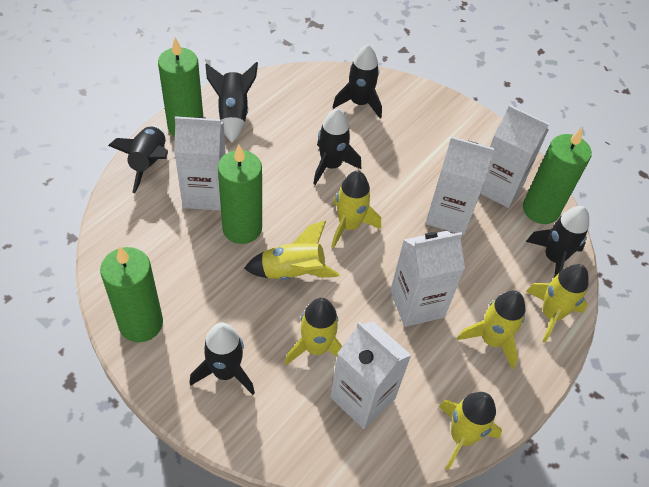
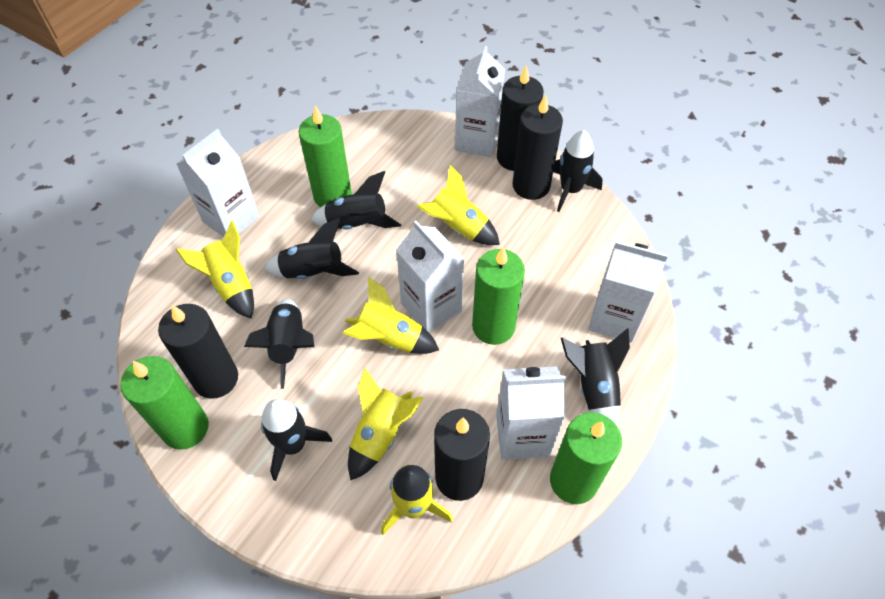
black candle: 0 -> 4
yellow rocket: 6 -> 5

